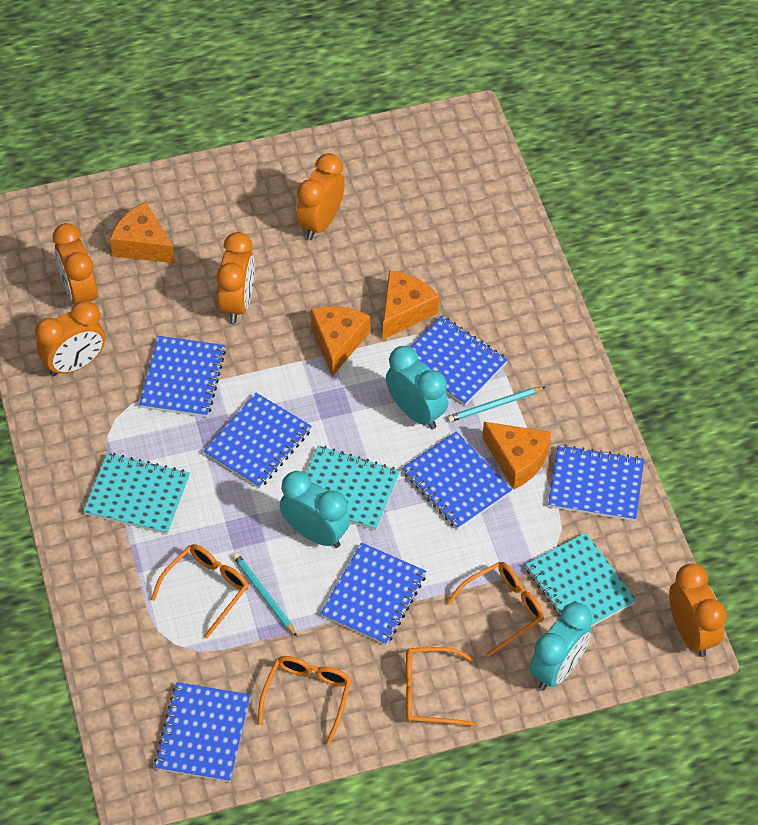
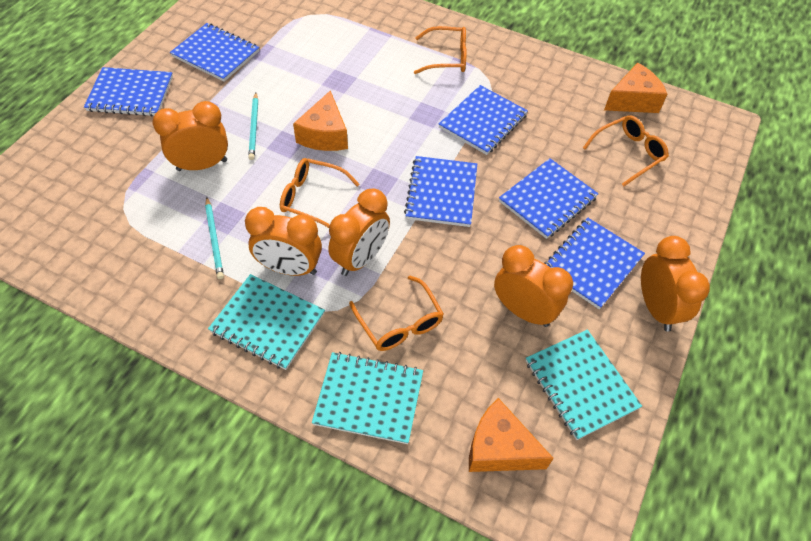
blue notebook: 7 -> 6
orange cheese: 4 -> 3
turquoise clock: 3 -> 0

